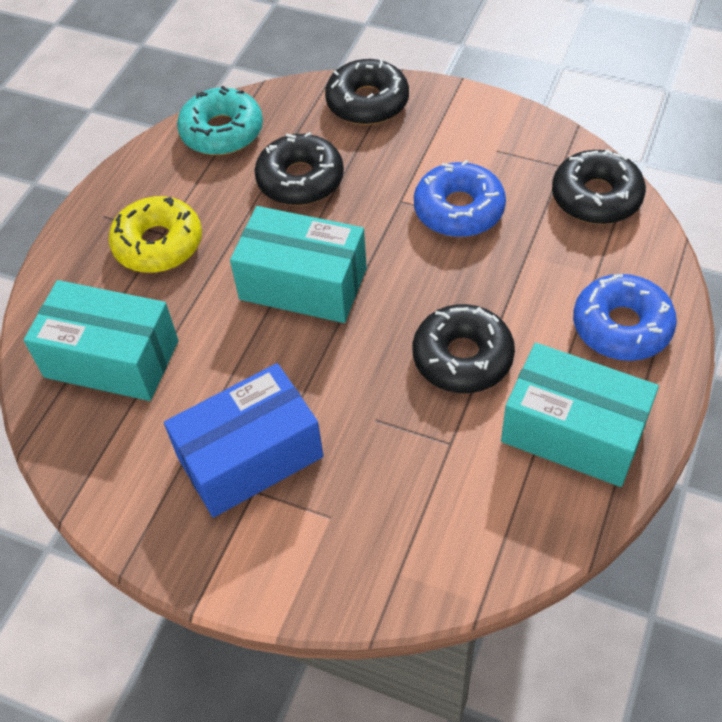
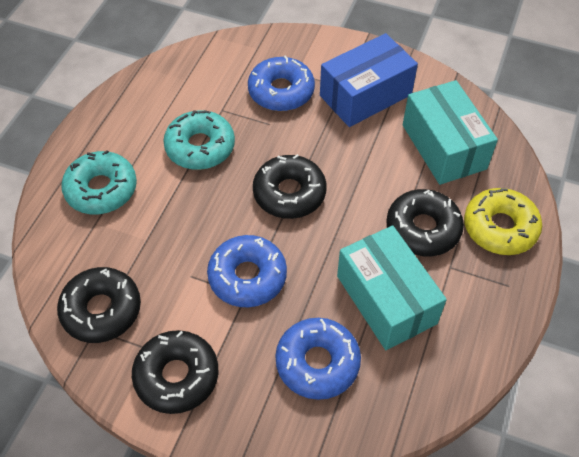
blue donut: 2 -> 3
turquoise box: 3 -> 2
turquoise donut: 1 -> 2

